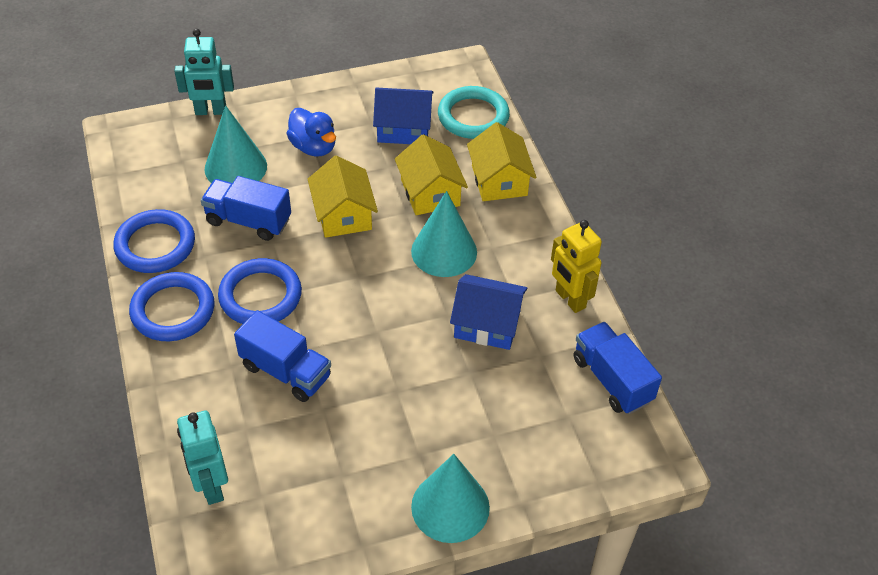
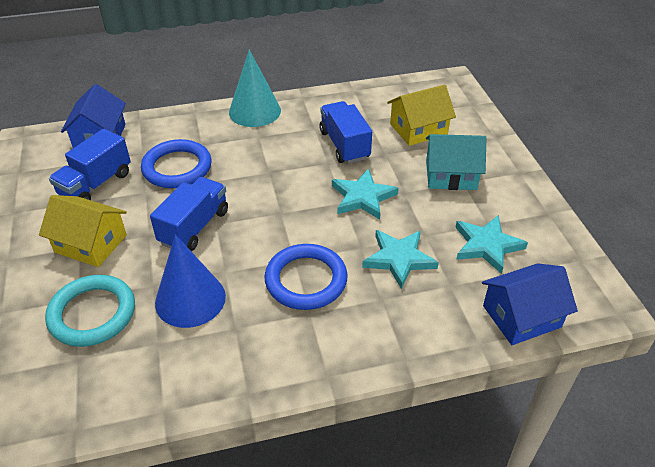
blue cone: 0 -> 1
blue duck: 1 -> 0
blue ring: 3 -> 2
turquoise cone: 3 -> 1
turquoise house: 0 -> 1
turquoise robot: 2 -> 0
turquoise star: 0 -> 3
yellow house: 3 -> 2
yellow robot: 1 -> 0

